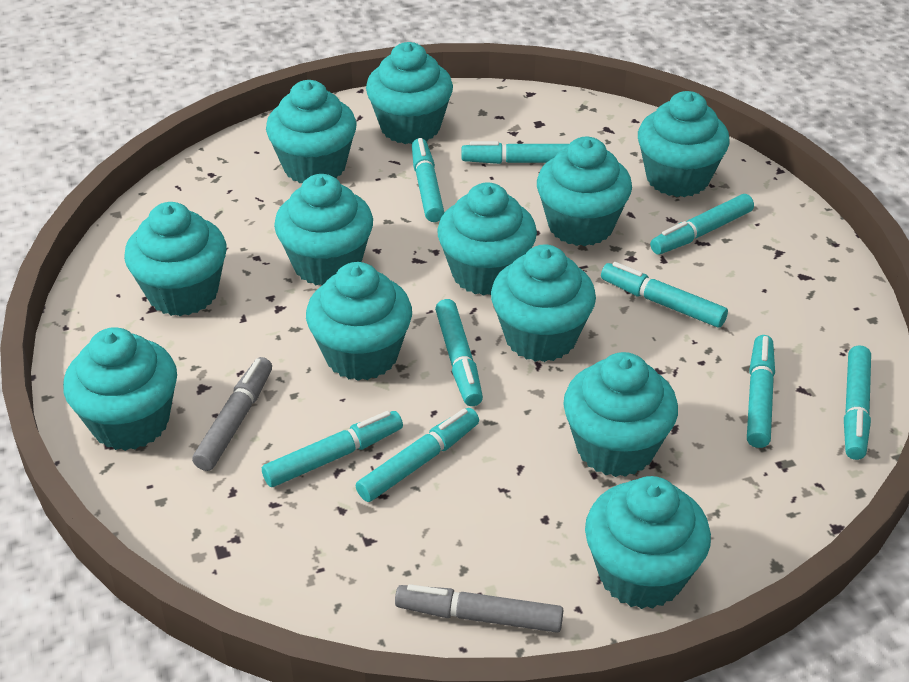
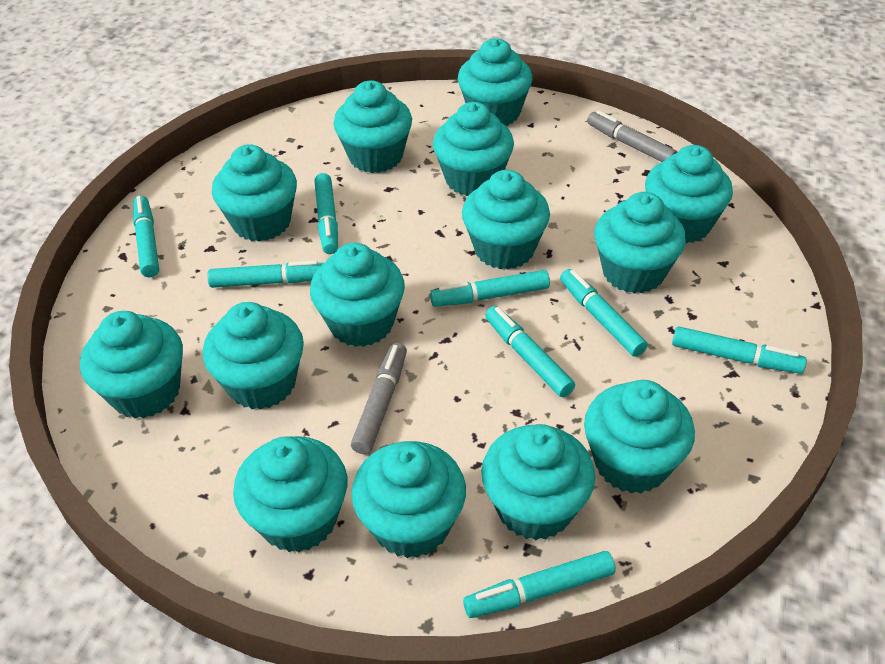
turquoise cupcake: 12 -> 14
turquoise marker: 9 -> 8

